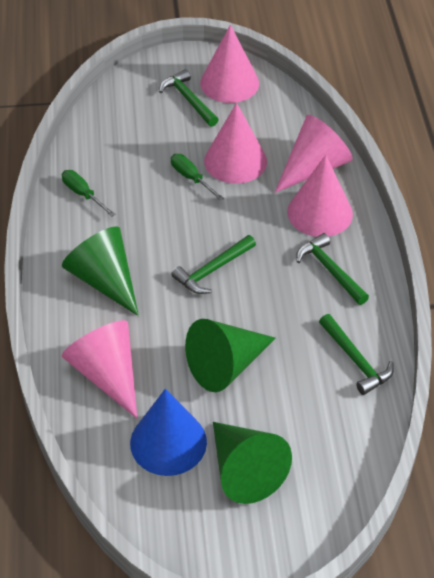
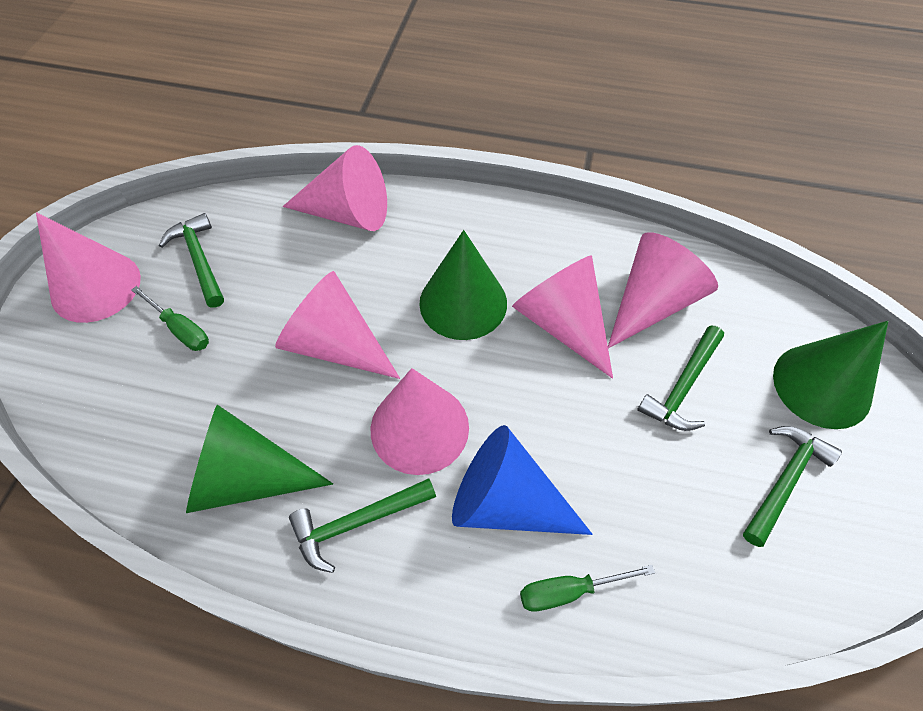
pink cone: 5 -> 6

